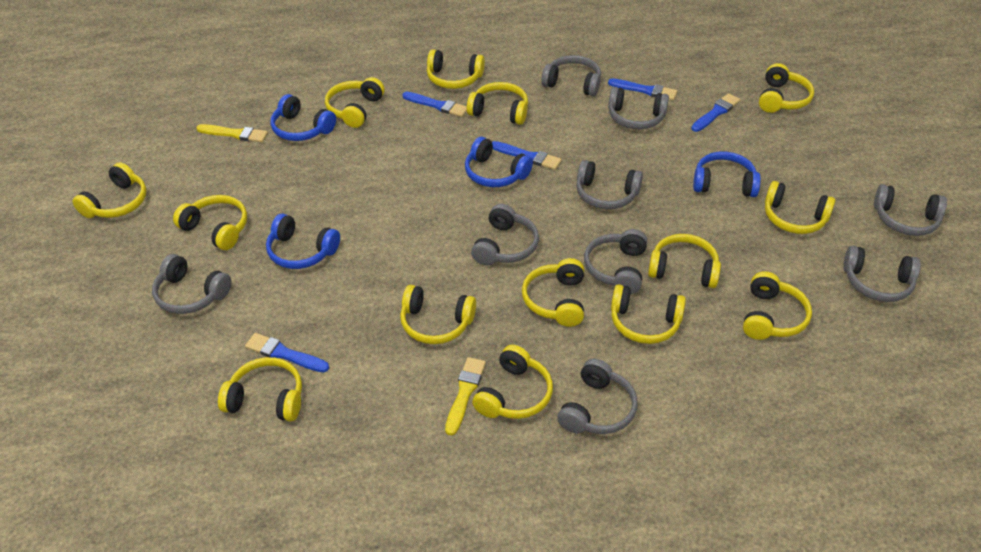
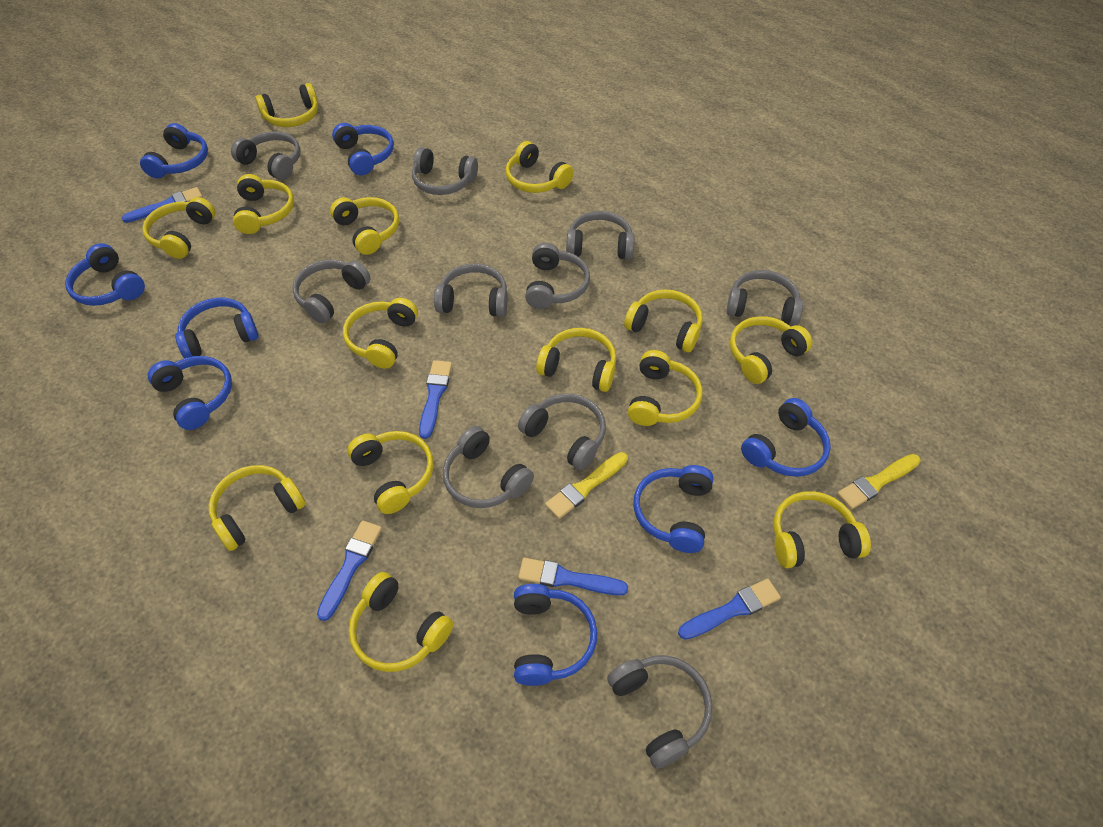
blue headphones: 4 -> 8
grey headphones: 9 -> 10

